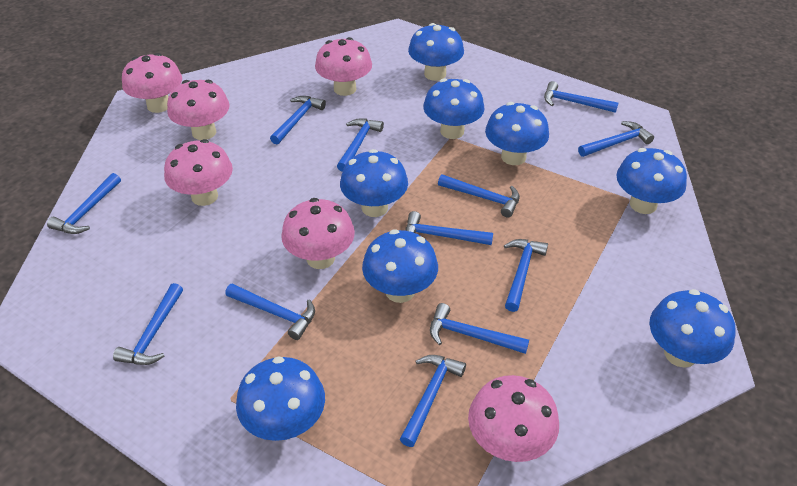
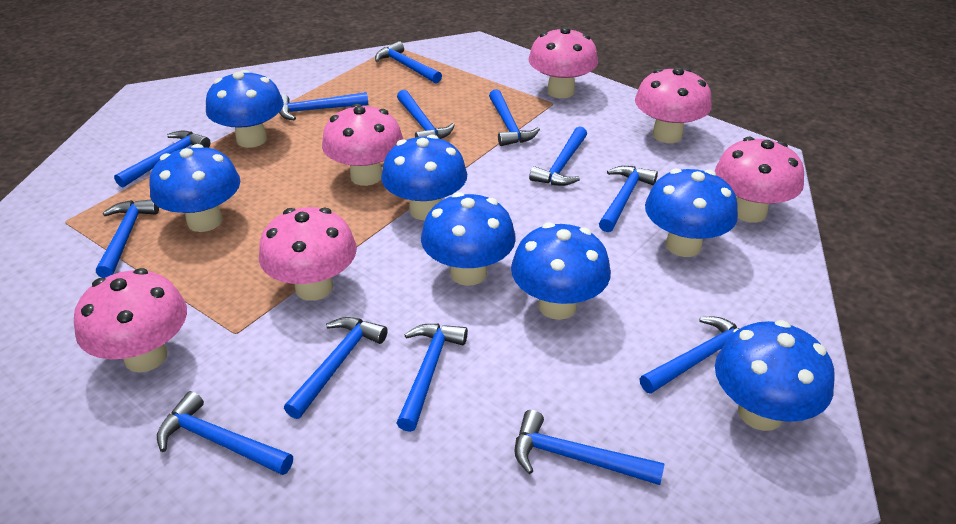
blue hammer: 12 -> 13
blue mushroom: 8 -> 7

